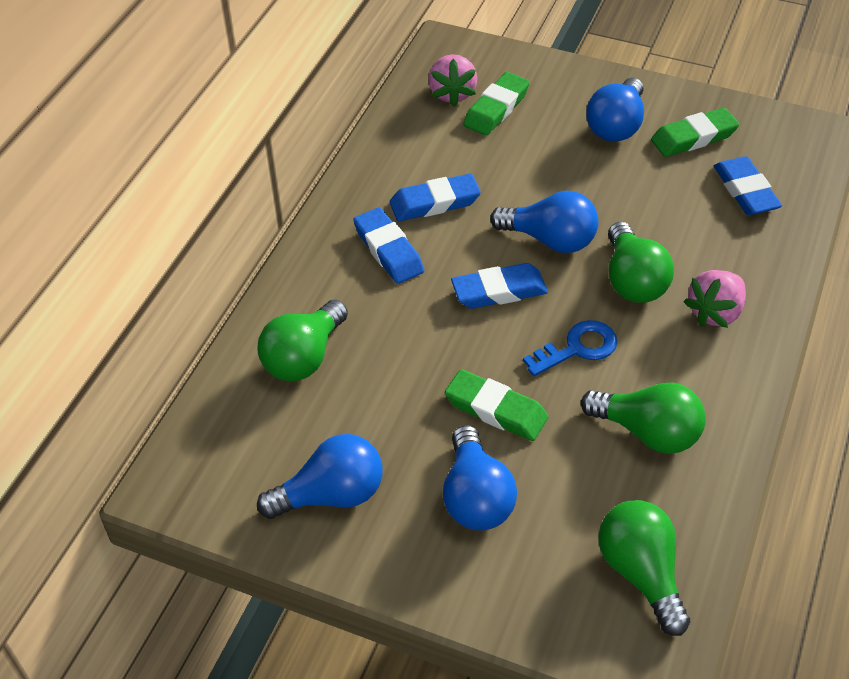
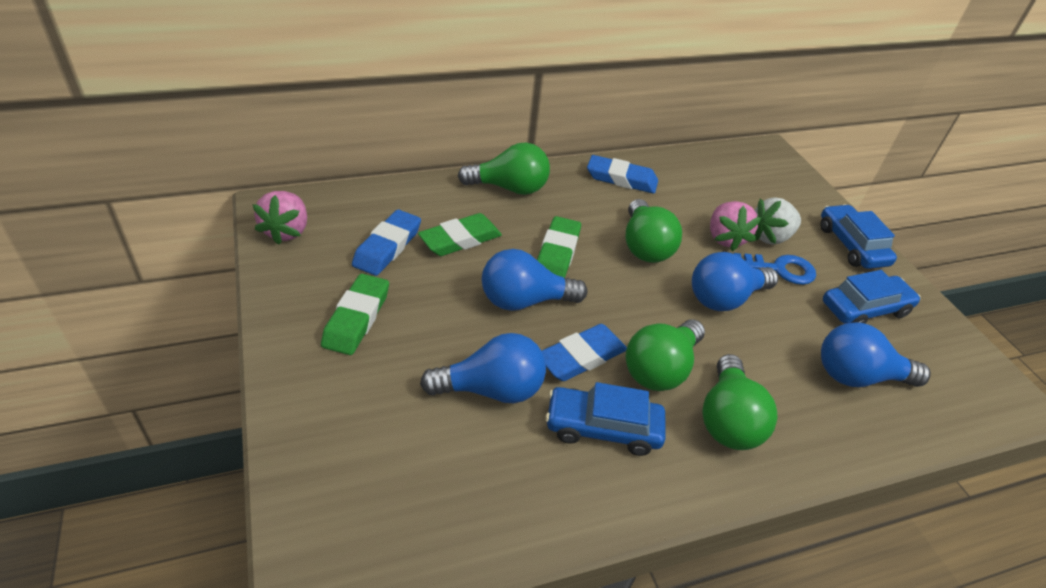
blue car: 0 -> 3
blue eraser: 4 -> 3
white strawberry: 0 -> 1

